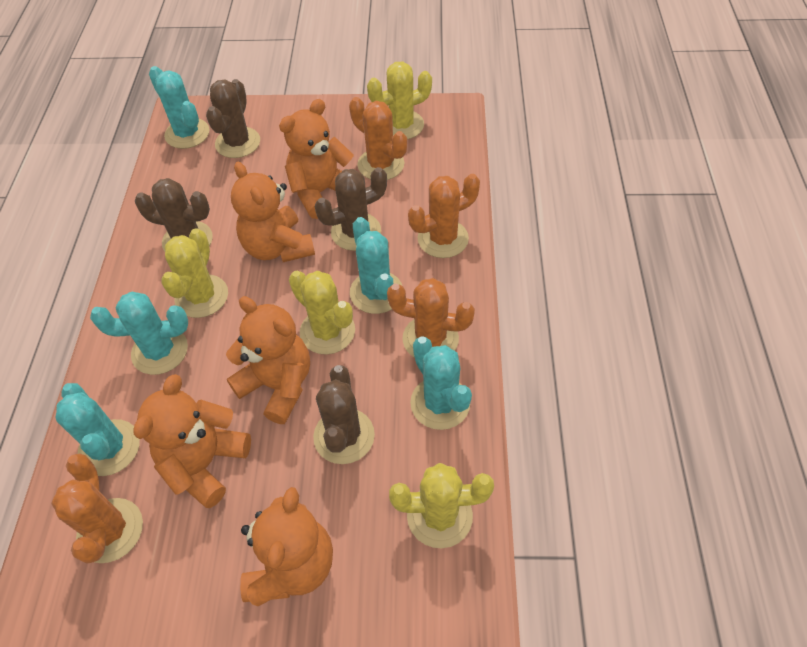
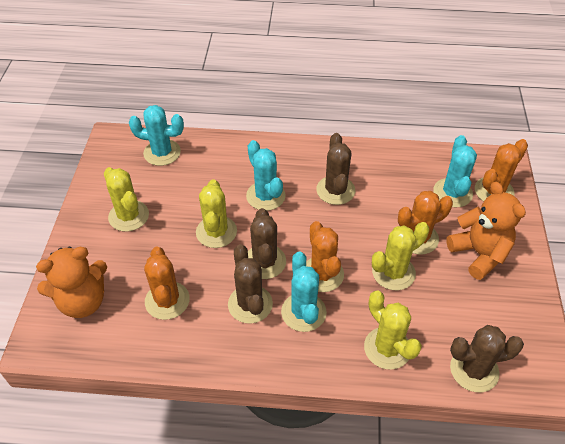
orange teddy bear: 5 -> 2
turquoise cactus: 5 -> 4

